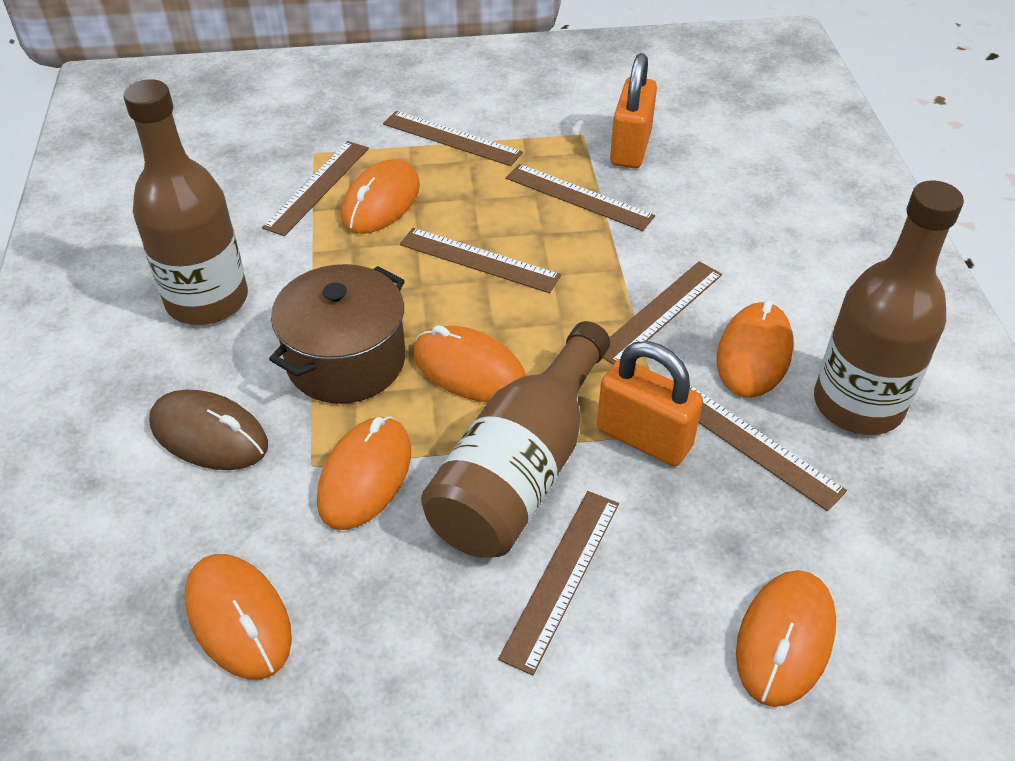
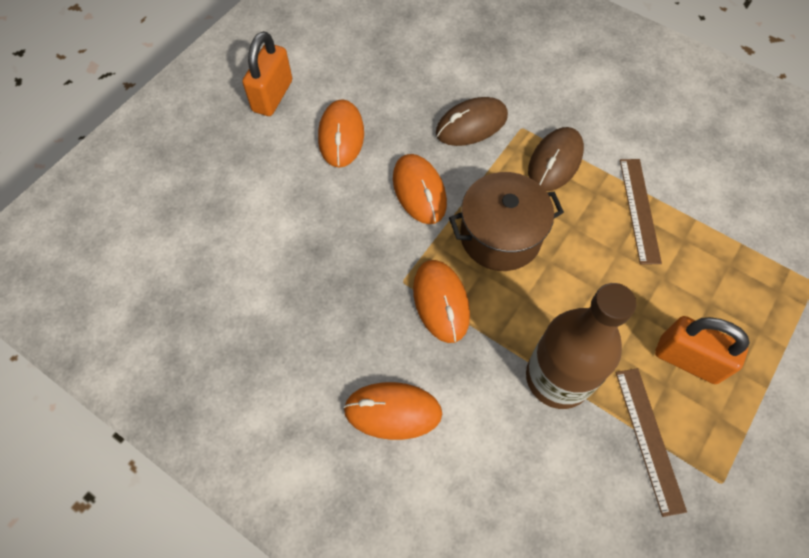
brown bottle: 3 -> 1
brown mouse: 1 -> 2
brown ruler: 7 -> 2
orange mouse: 6 -> 4

